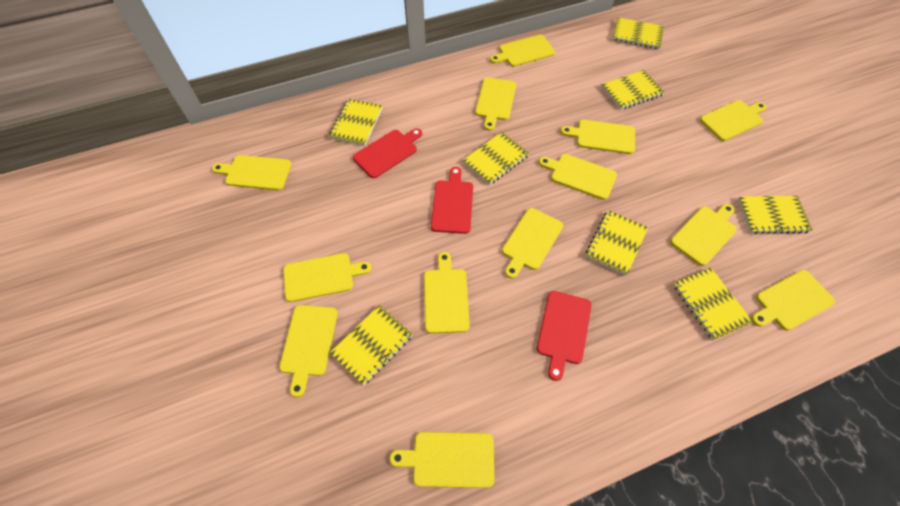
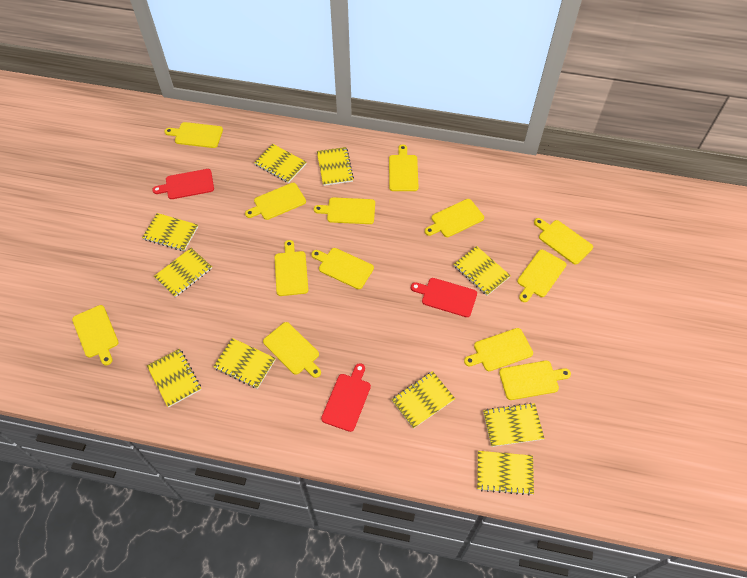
yellow notebook: 8 -> 10

